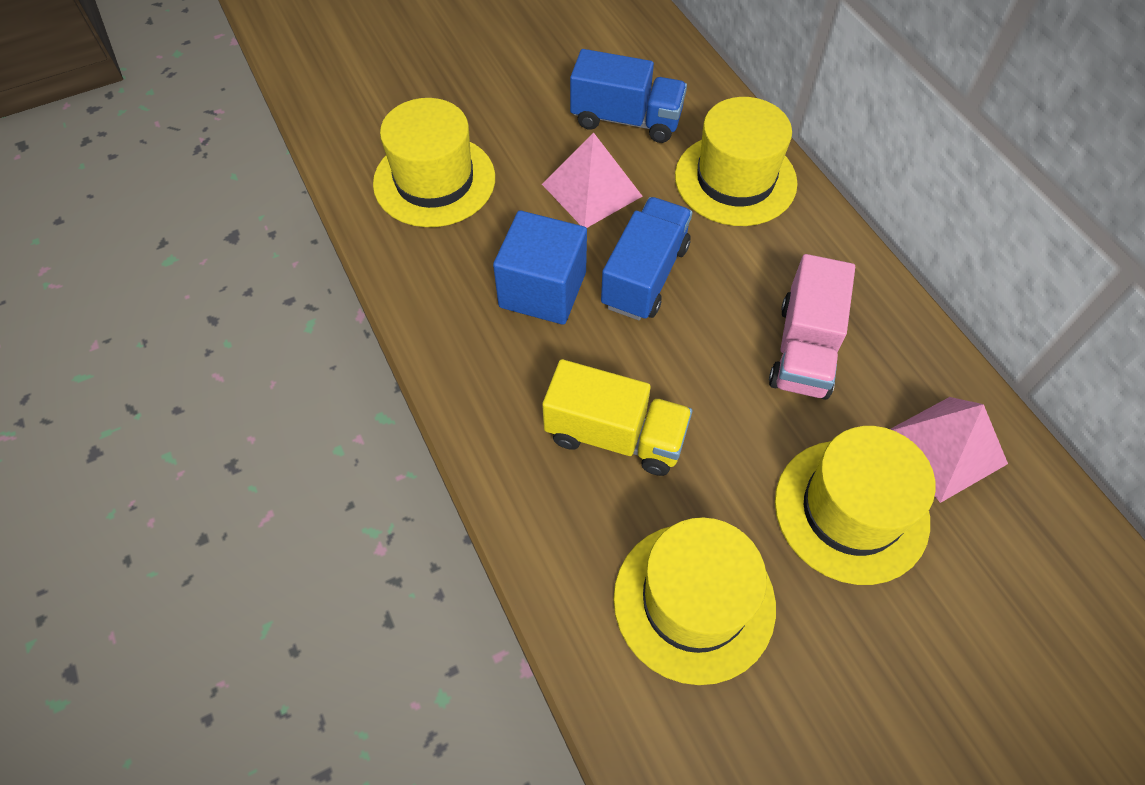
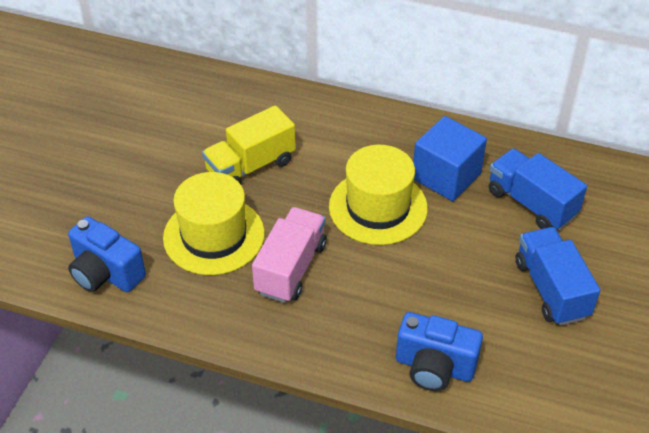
blue camera: 0 -> 2
pink pyramid: 2 -> 0
yellow hat: 4 -> 2

